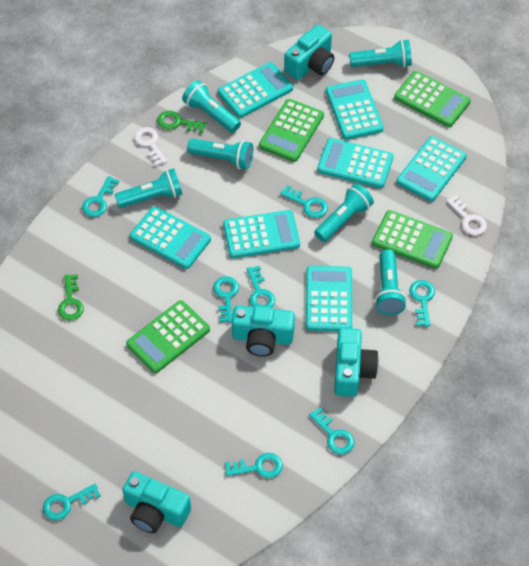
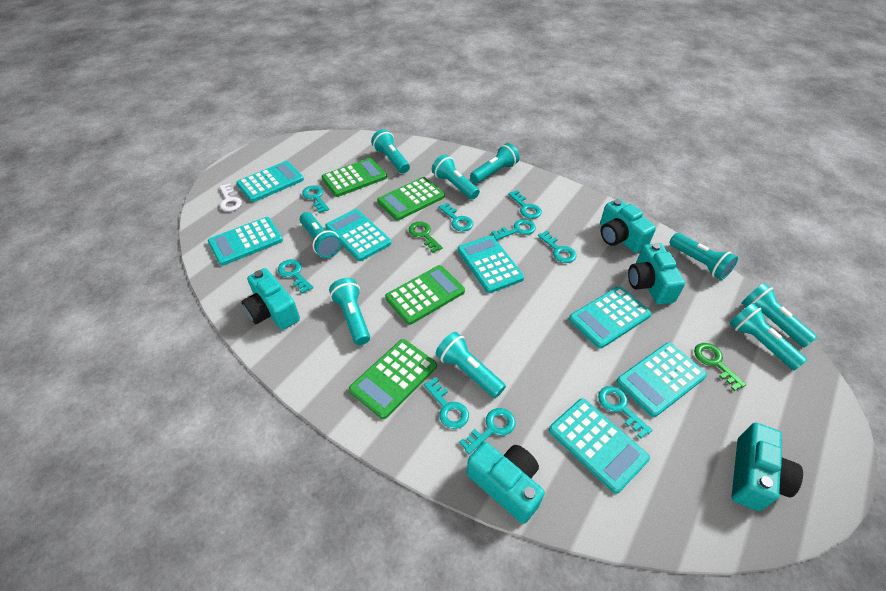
turquoise camera: 4 -> 5
turquoise flashlight: 6 -> 9
turquoise key: 8 -> 9
white key: 2 -> 1

